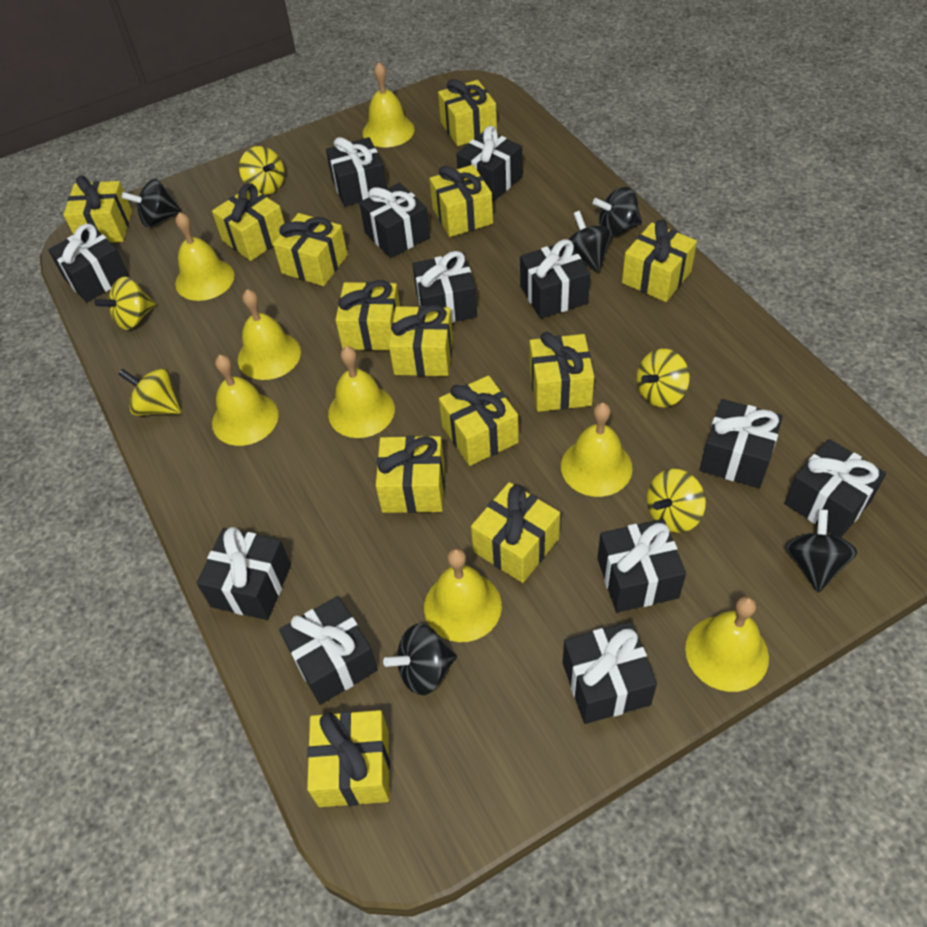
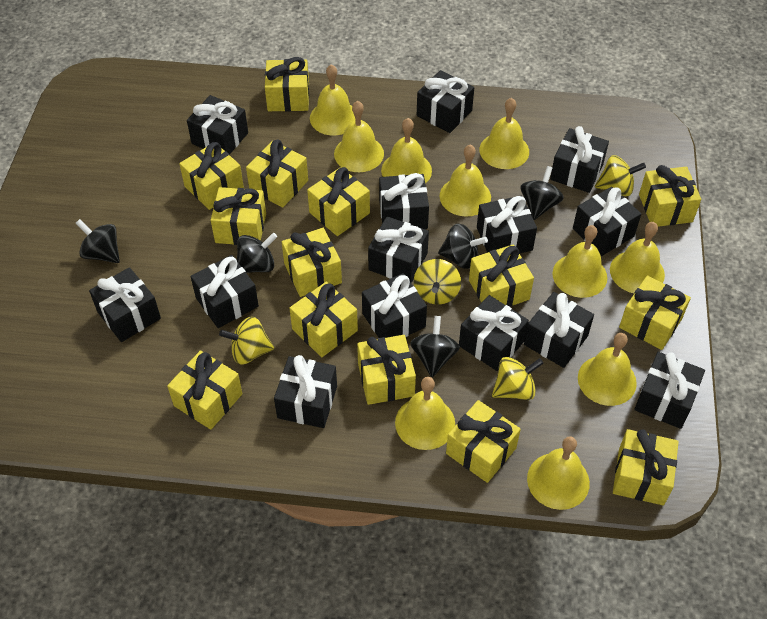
black gift: 12 -> 14
yellow bell: 8 -> 10
yellow gift: 13 -> 14
yellow spinning top: 5 -> 4

